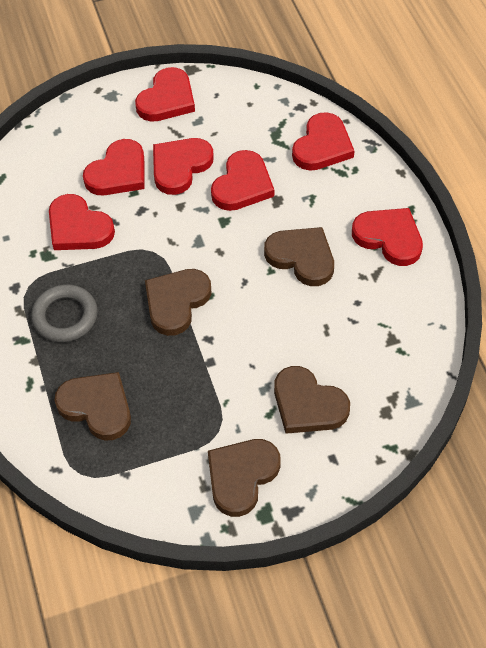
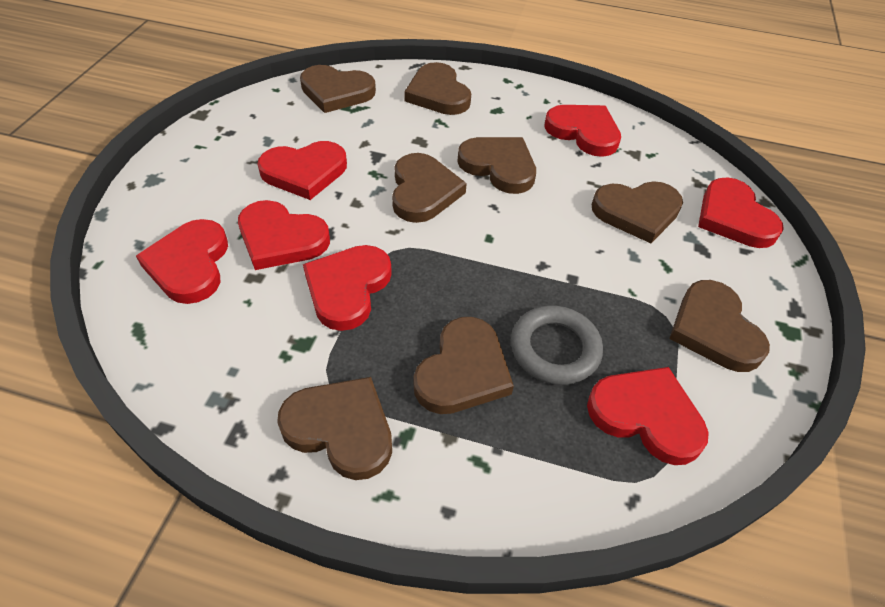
brown heart: 5 -> 8

